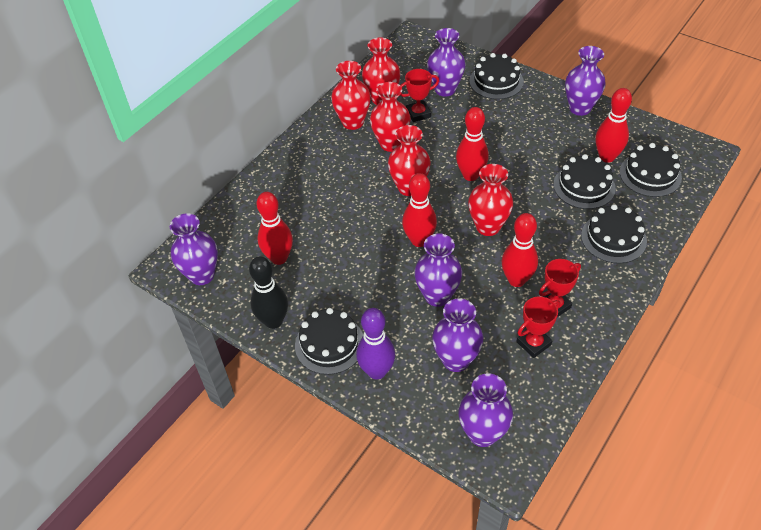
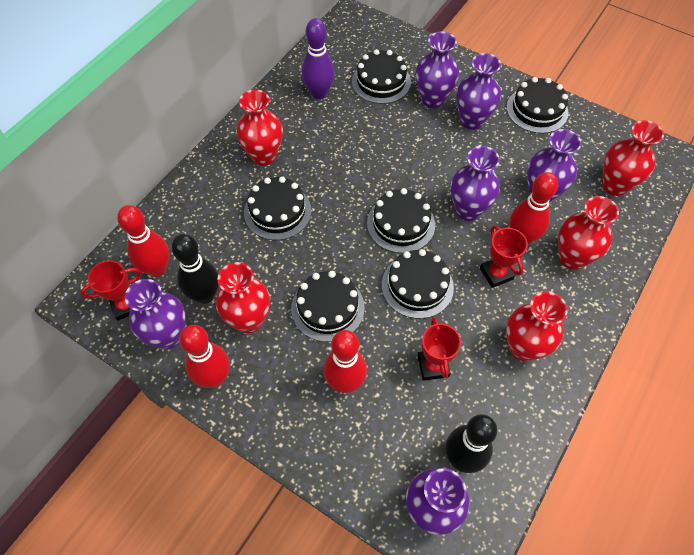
black bowling pin: 1 -> 2
black cake: 5 -> 6
red bowling pin: 5 -> 4

